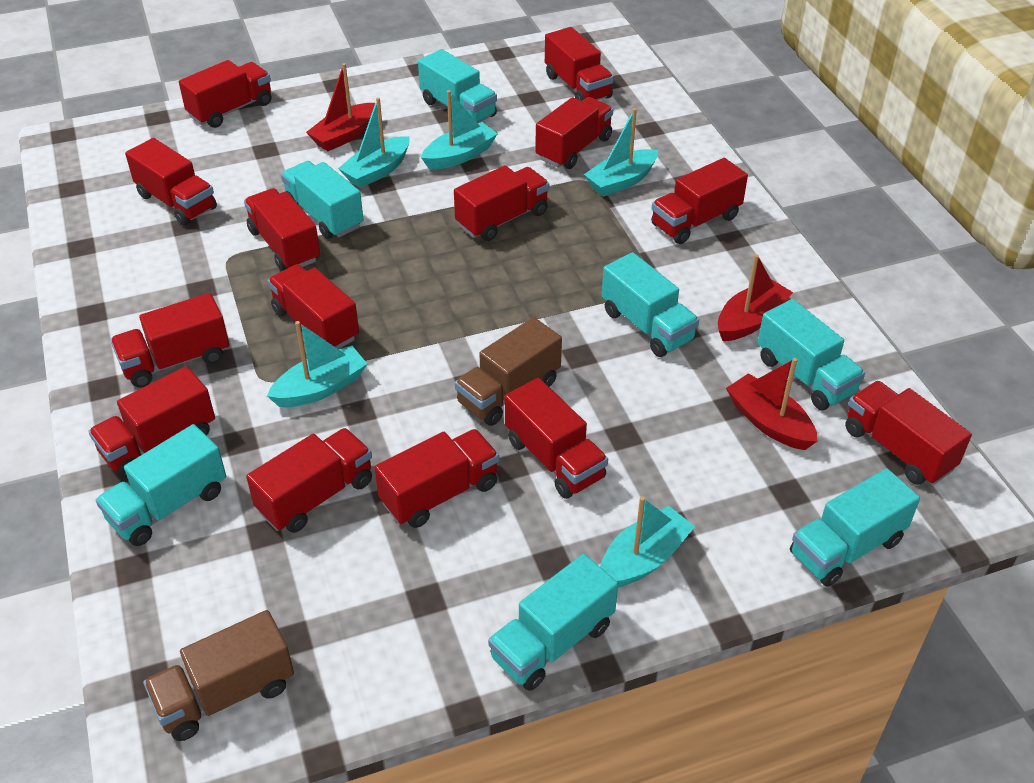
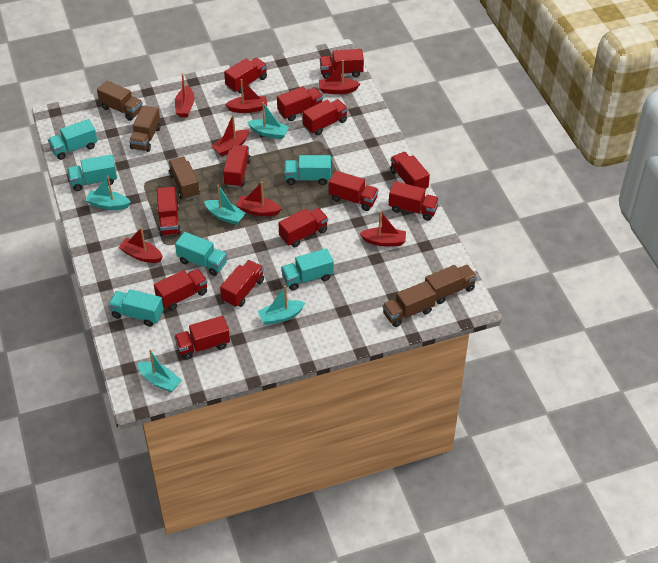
brown truck: 2 -> 5
red boat: 3 -> 7
red truck: 14 -> 13
turquoise truck: 7 -> 6

